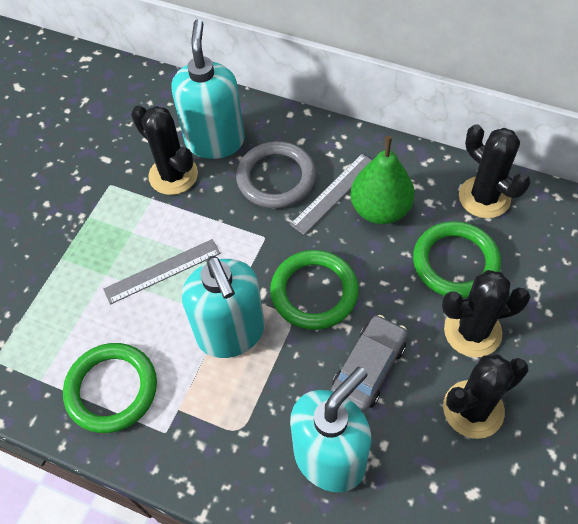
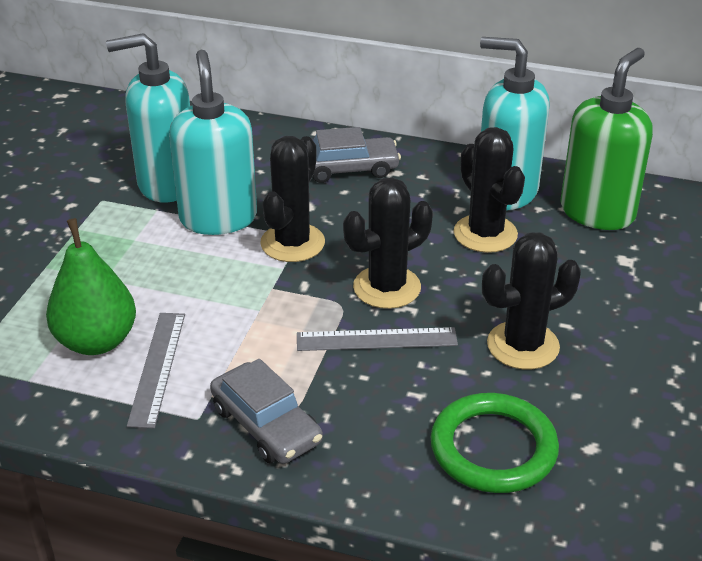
green ring: 3 -> 1
green soap dispenser: 0 -> 1
grey car: 1 -> 2
grey ring: 1 -> 0

